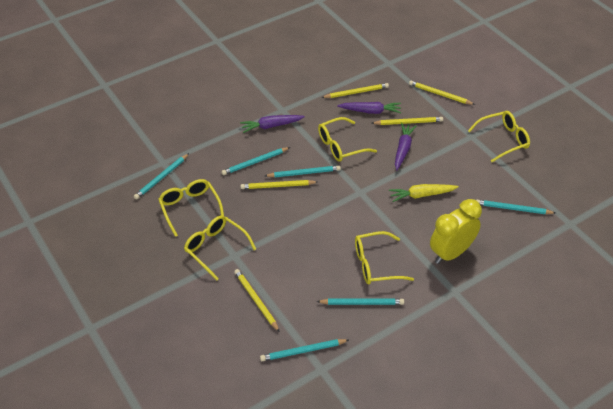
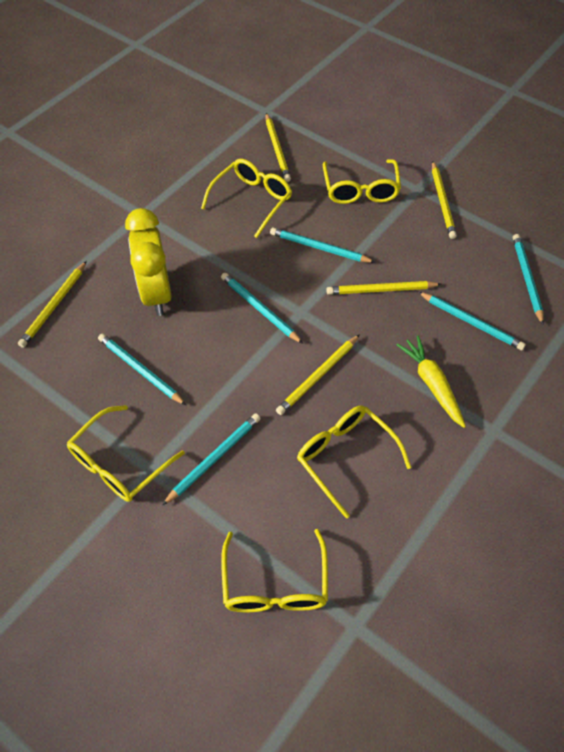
purple carrot: 3 -> 0

